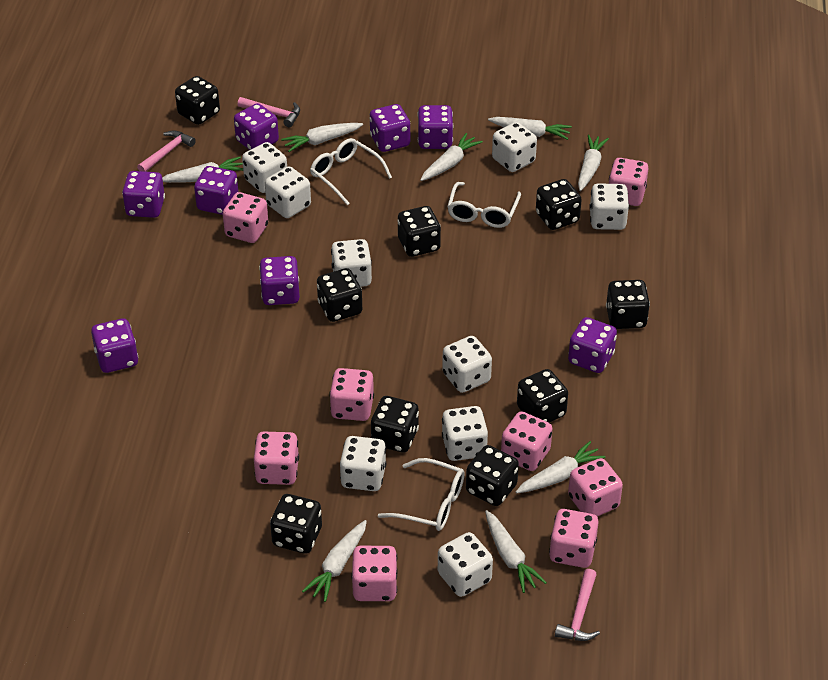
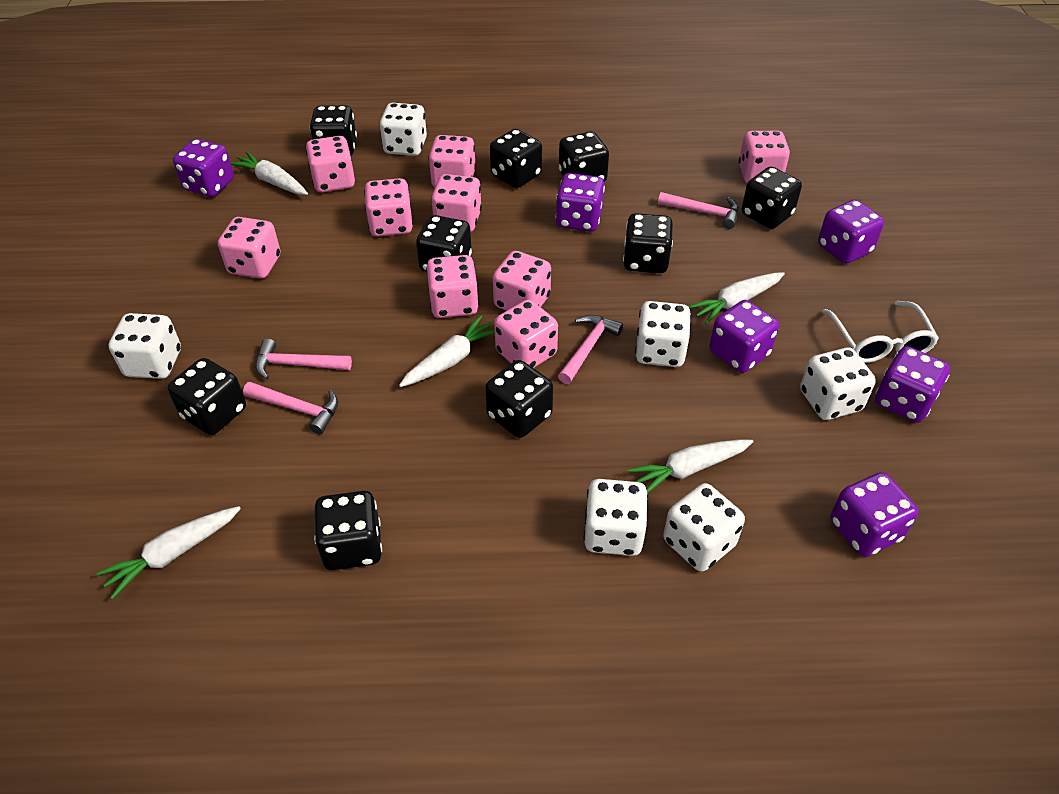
pink dice: 8 -> 9
pink hammer: 3 -> 4
purple dice: 8 -> 6
white carrot: 8 -> 5
white dice: 9 -> 6
white glasses: 3 -> 1

